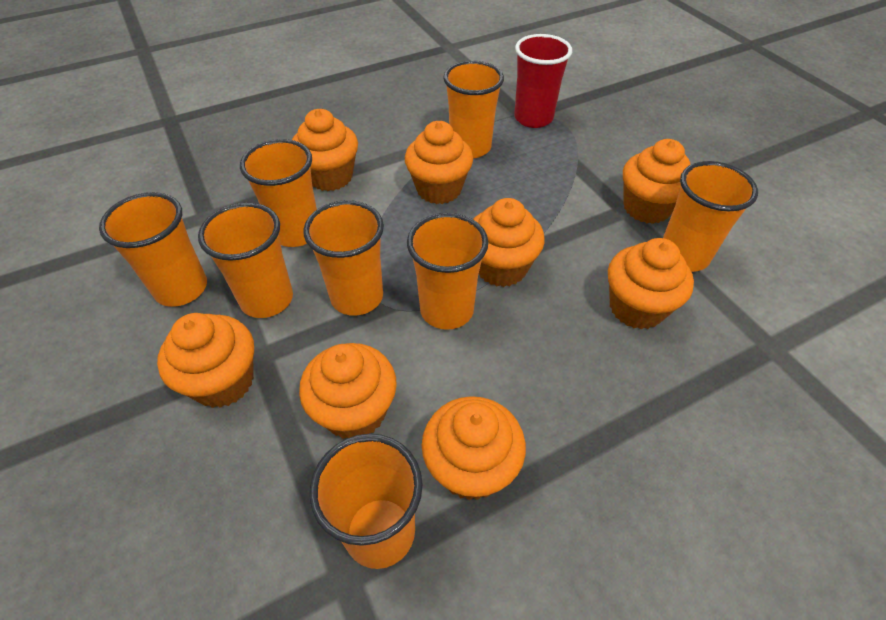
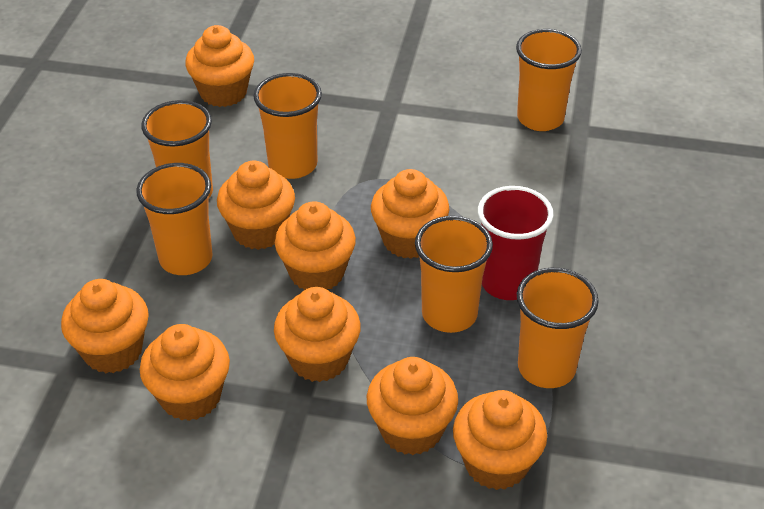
orange cup: 8 -> 6
orange cupcake: 8 -> 9

